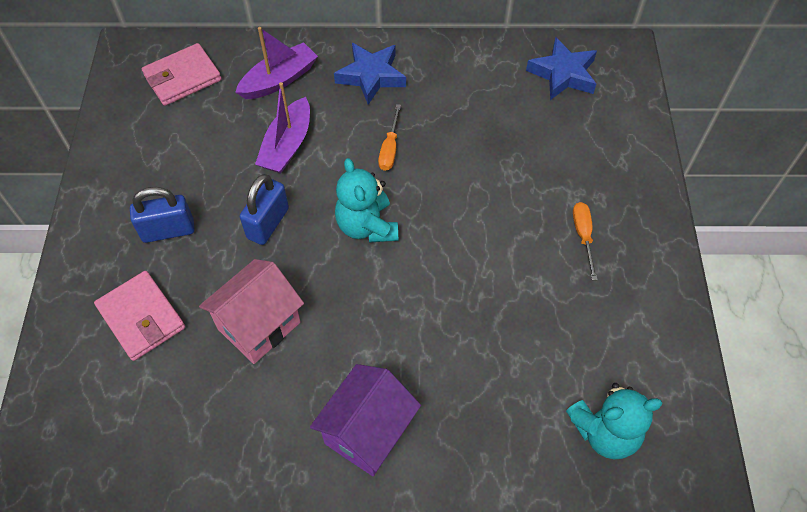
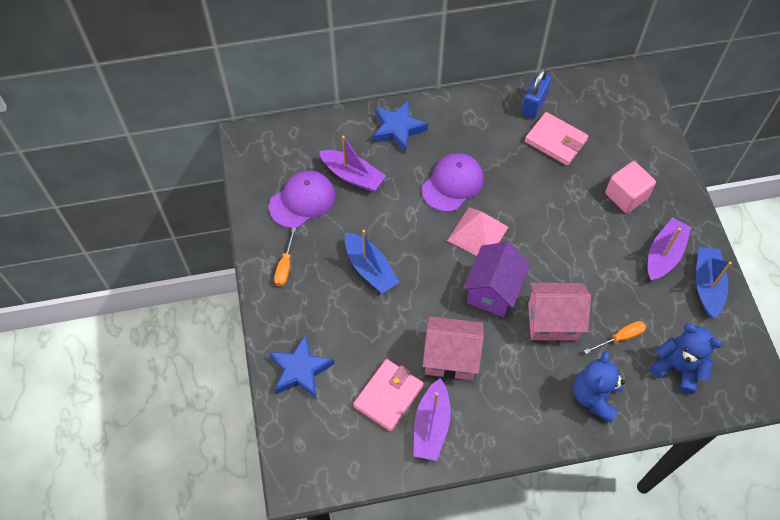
blue boat: 0 -> 2
blue padlock: 2 -> 1
blue teddy bear: 0 -> 2
pink cube: 0 -> 1
pink house: 1 -> 2
pink pyramid: 0 -> 1
purple boat: 2 -> 3
purple cap: 0 -> 2
turquoise teddy bear: 2 -> 0

